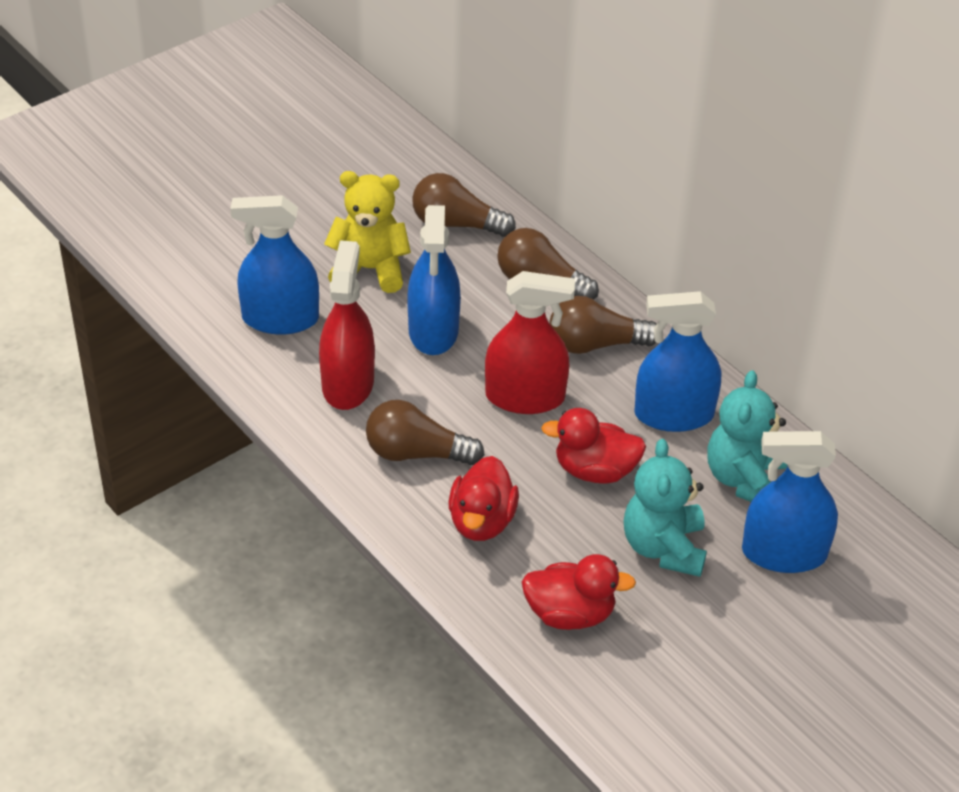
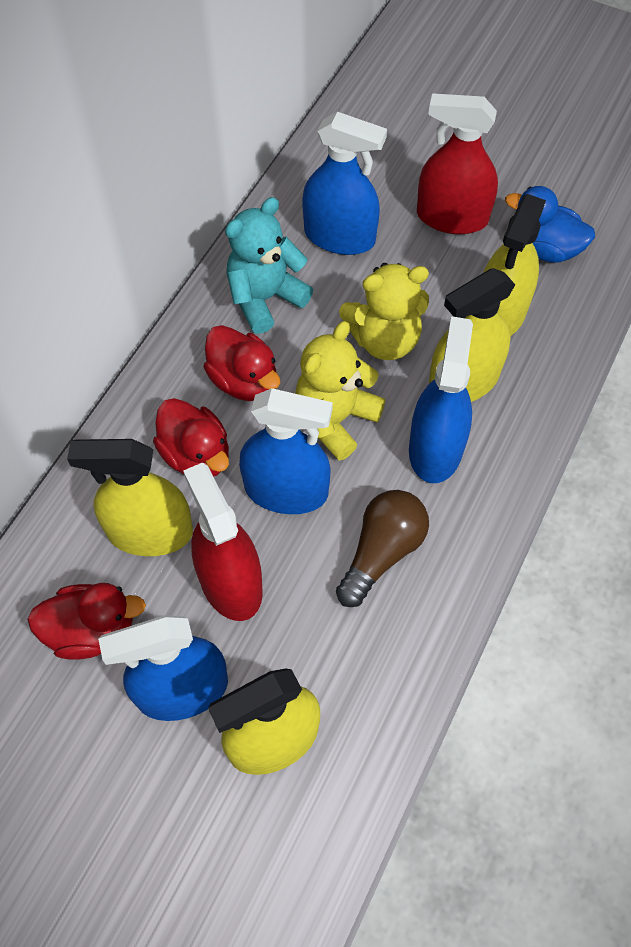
blue duck: 0 -> 1
brown light bulb: 4 -> 1
turquoise teddy bear: 2 -> 1
yellow spray bottle: 0 -> 4
yellow teddy bear: 1 -> 2

